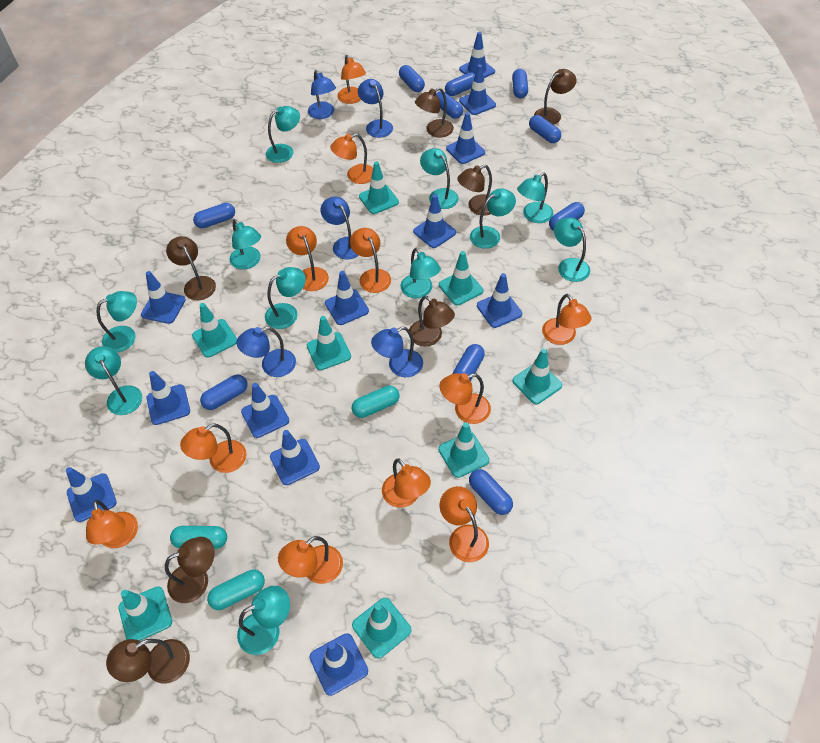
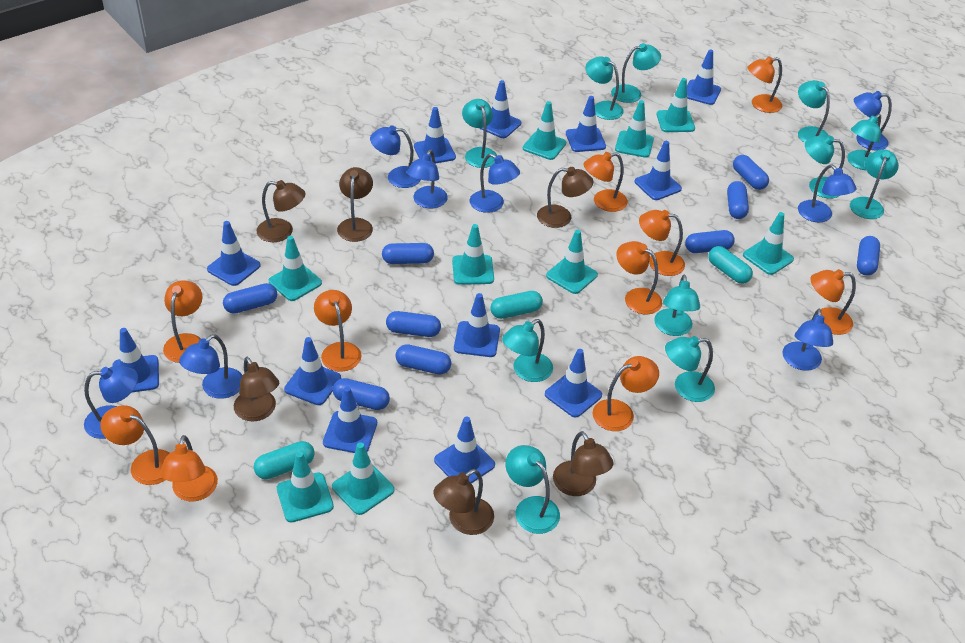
blue capsule: 10 -> 9
blue lamp: 5 -> 8
brown lamp: 7 -> 6
orange lamp: 11 -> 10
turquoise traffic cone: 8 -> 9

